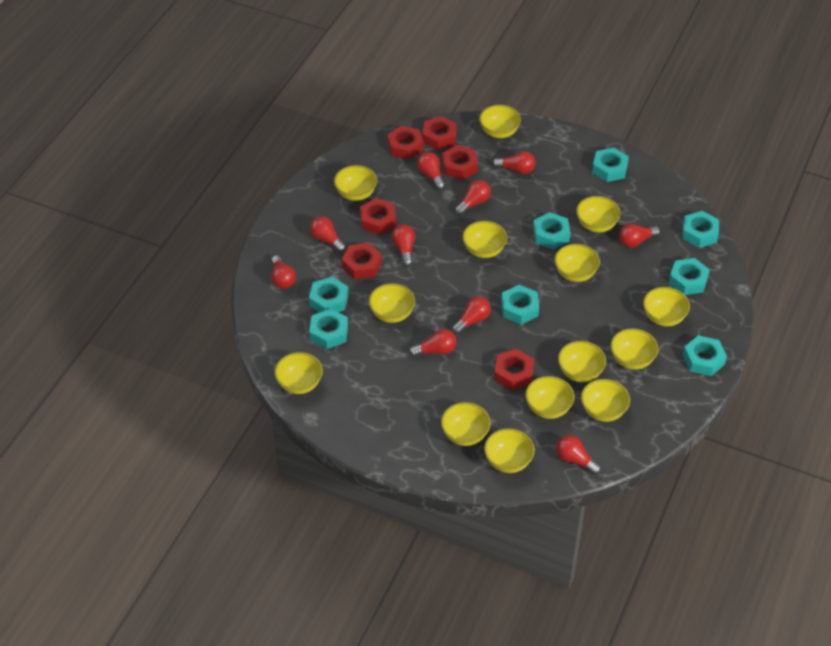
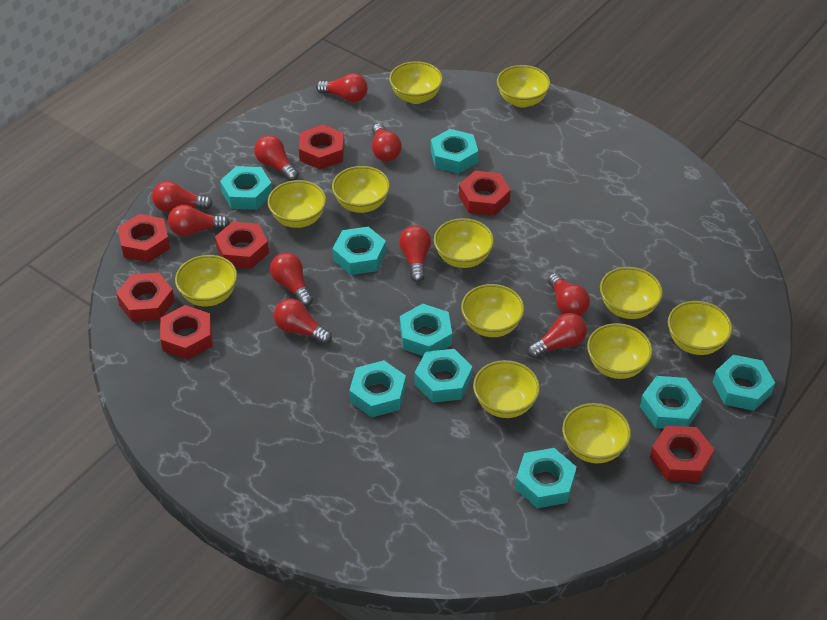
red nut: 6 -> 7
turquoise nut: 8 -> 9
yellow bowl: 14 -> 12

